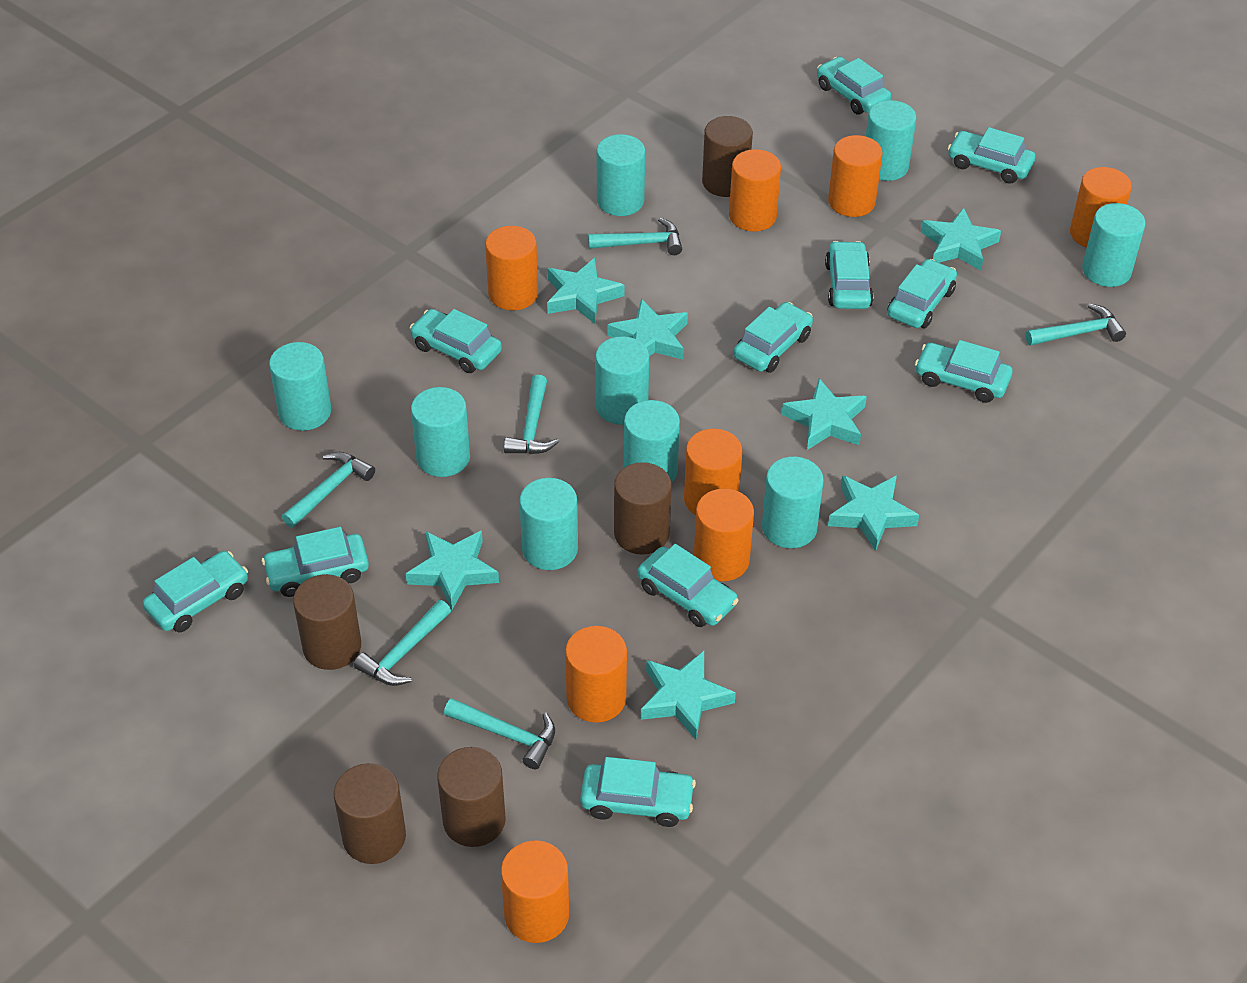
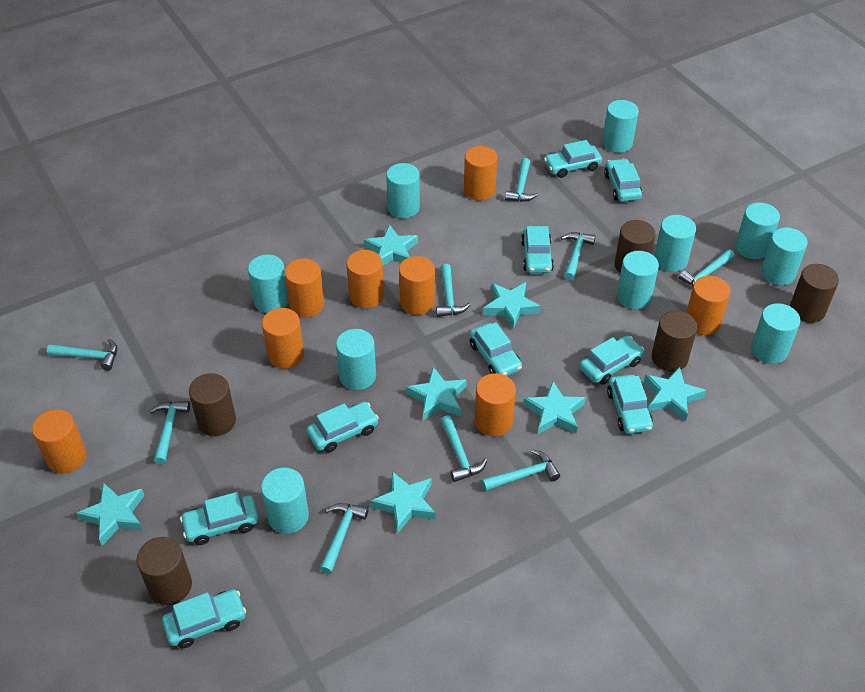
turquoise car: 11 -> 9
turquoise cylinder: 9 -> 10
turquoise hammer: 6 -> 9

